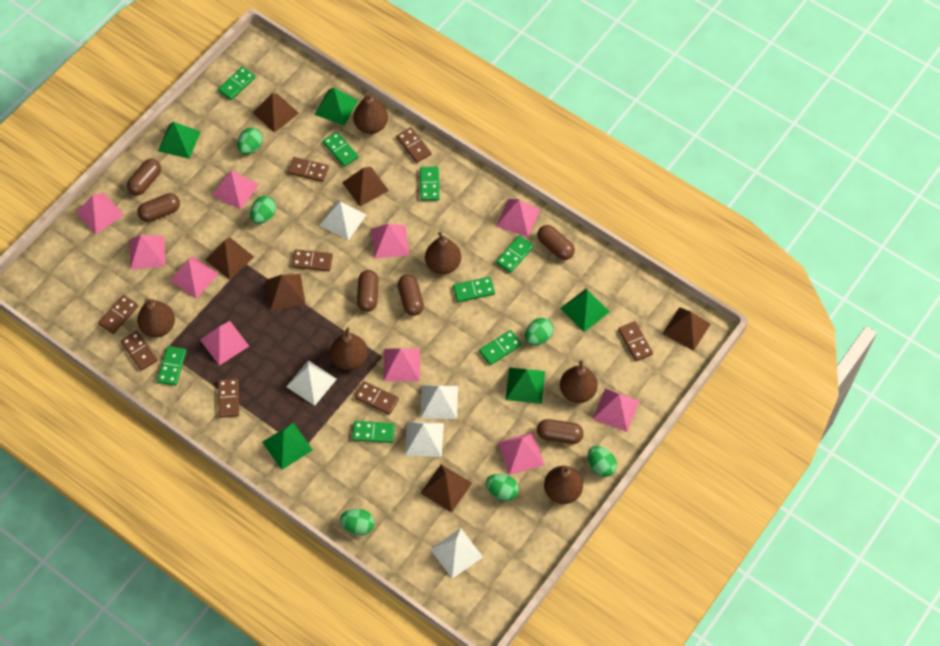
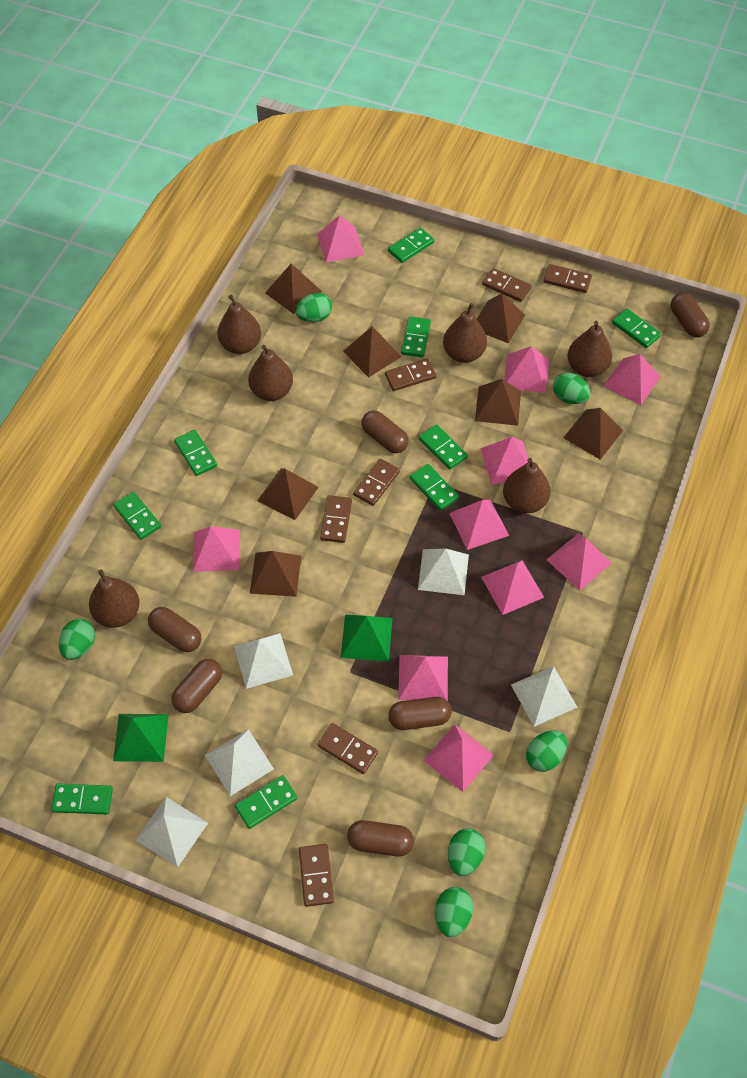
brown domino: 8 -> 7
brown pyramid: 6 -> 7
green domino: 8 -> 9
green pyramid: 5 -> 2

